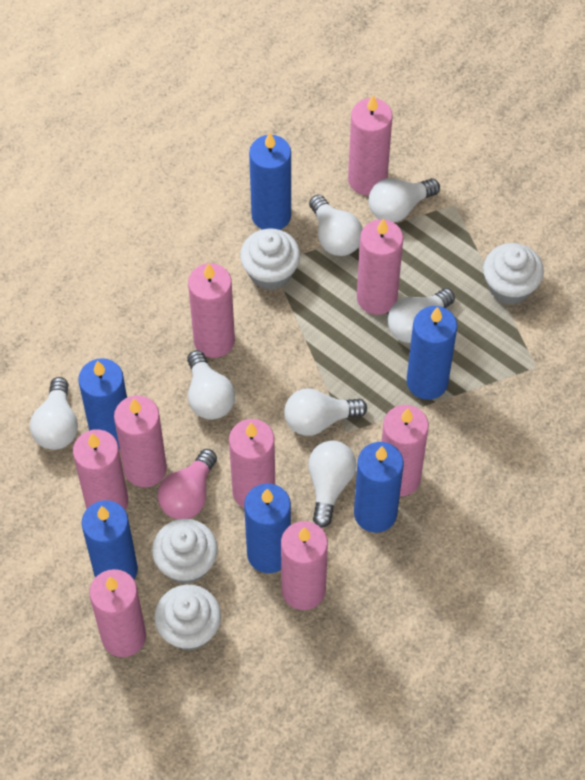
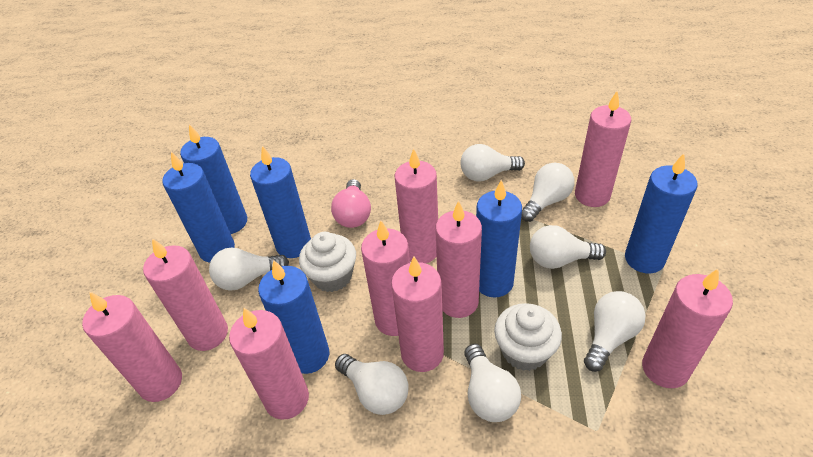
white cupcake: 4 -> 2

